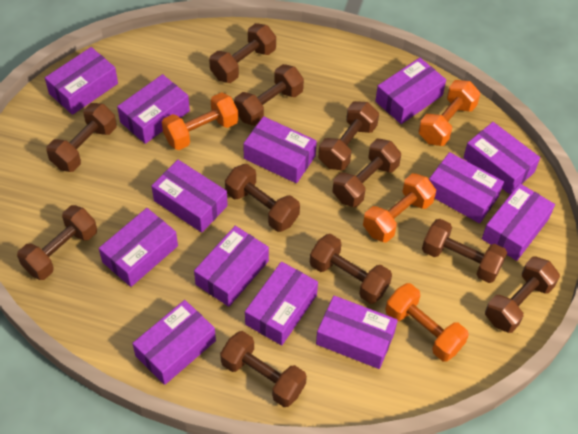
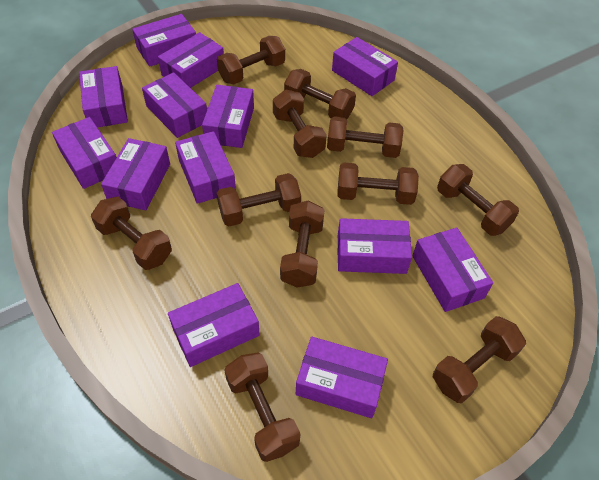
orange dumbbell: 4 -> 0

